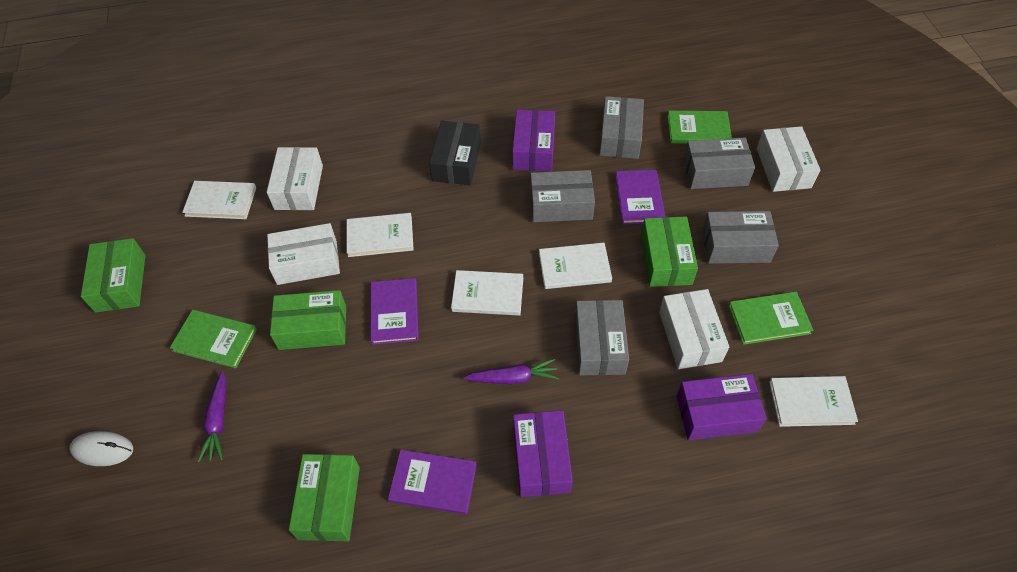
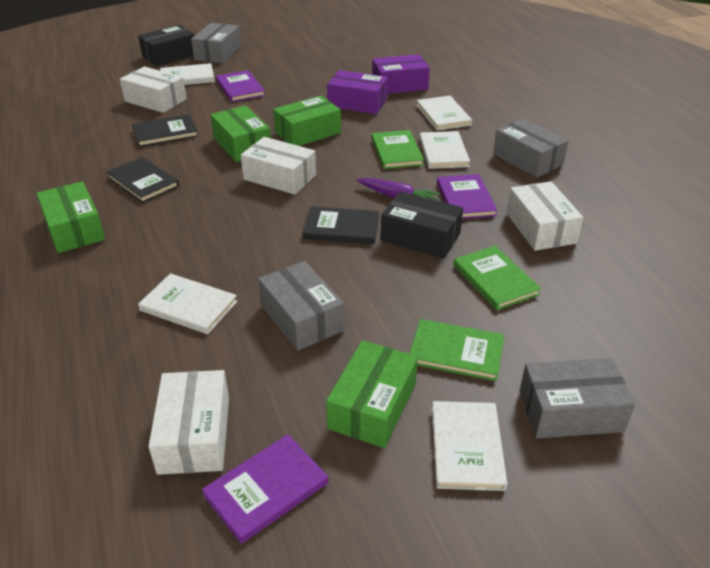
black book: 0 -> 3
black box: 1 -> 2
grey box: 5 -> 4
purple box: 3 -> 2
purple carrot: 2 -> 1
white mouse: 1 -> 0

